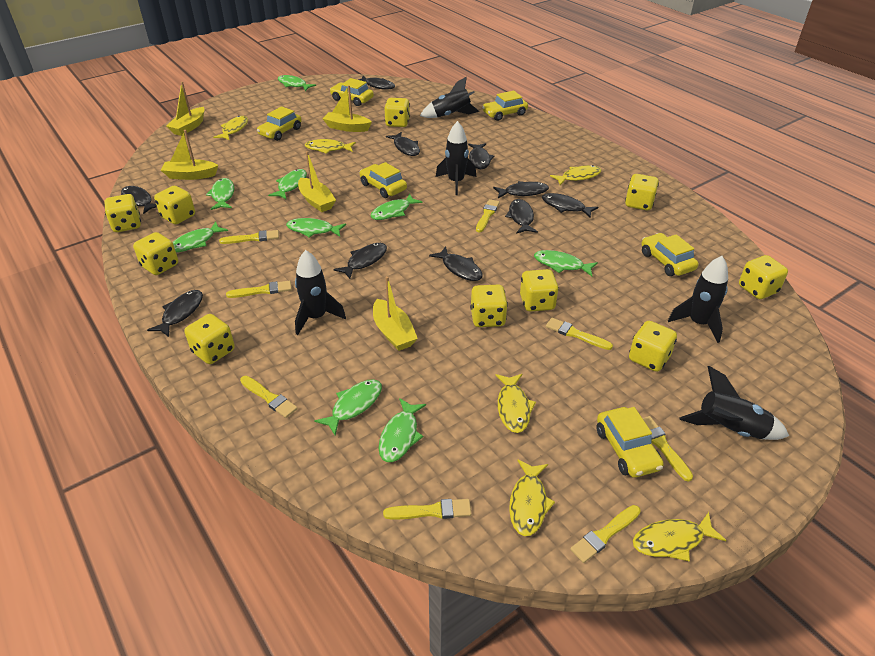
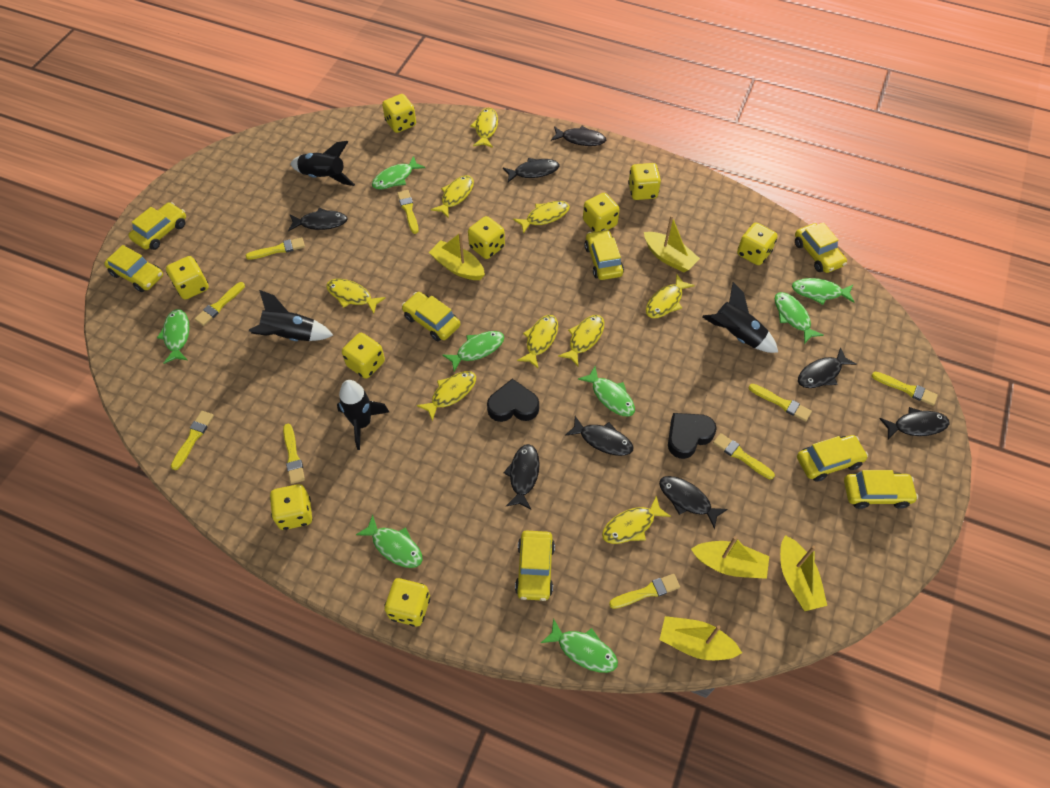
black fish: 10 -> 8
black heart: 0 -> 2
black rocket: 5 -> 4
green fish: 9 -> 8
yellow brush: 8 -> 9
yellow car: 6 -> 8
yellow dice: 10 -> 9
yellow fish: 6 -> 9

